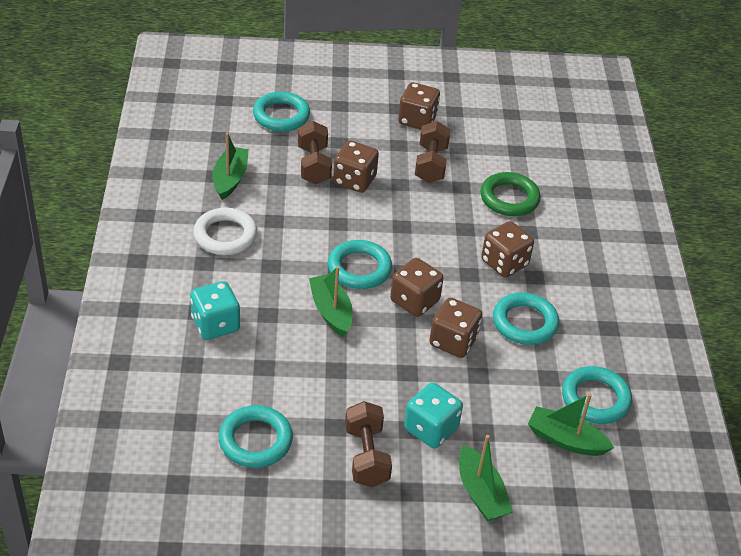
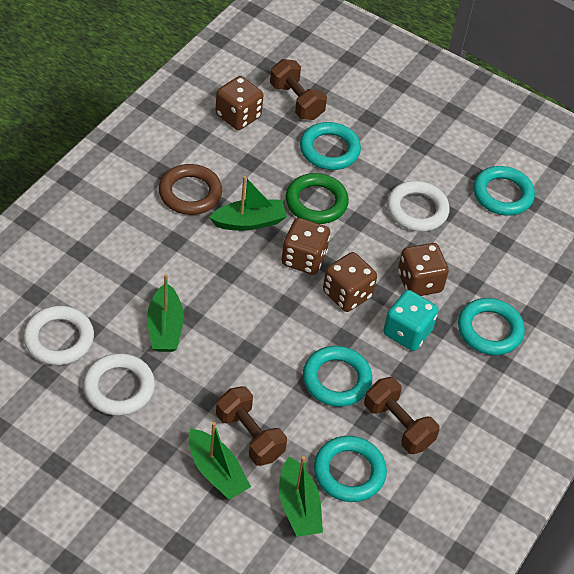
brown dice: 5 -> 4
brown ring: 0 -> 1
turquoise dice: 2 -> 1
white ring: 1 -> 3

